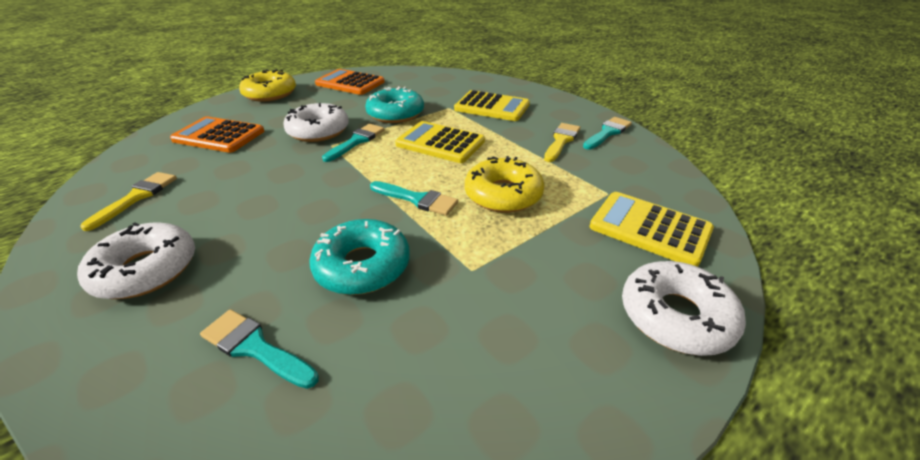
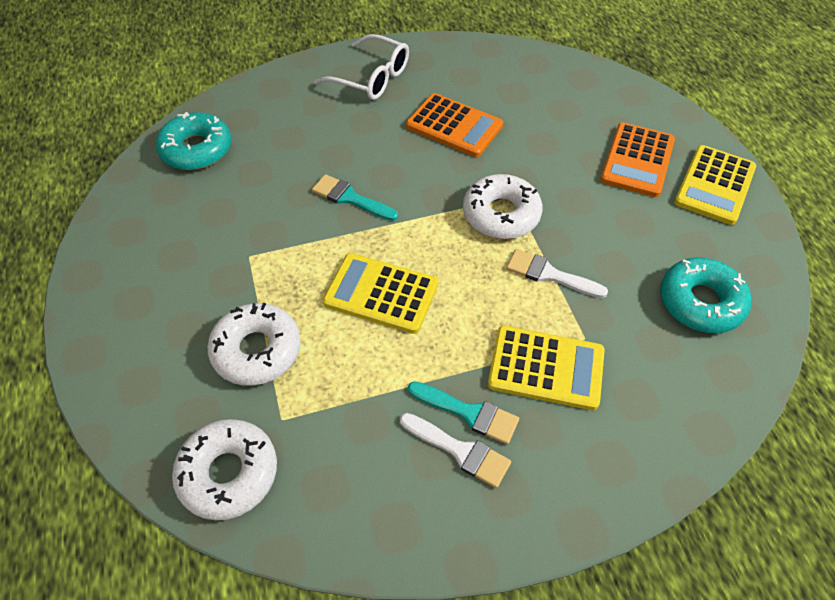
turquoise brush: 4 -> 2
white brush: 0 -> 2
white glasses: 0 -> 1
yellow brush: 2 -> 0
yellow donut: 2 -> 0

